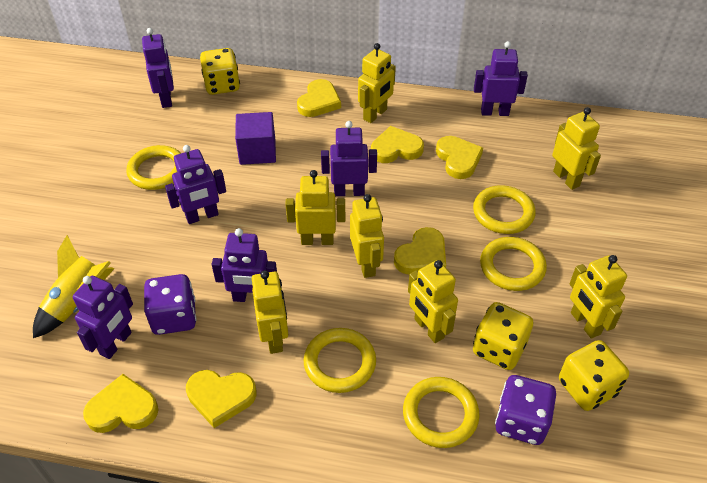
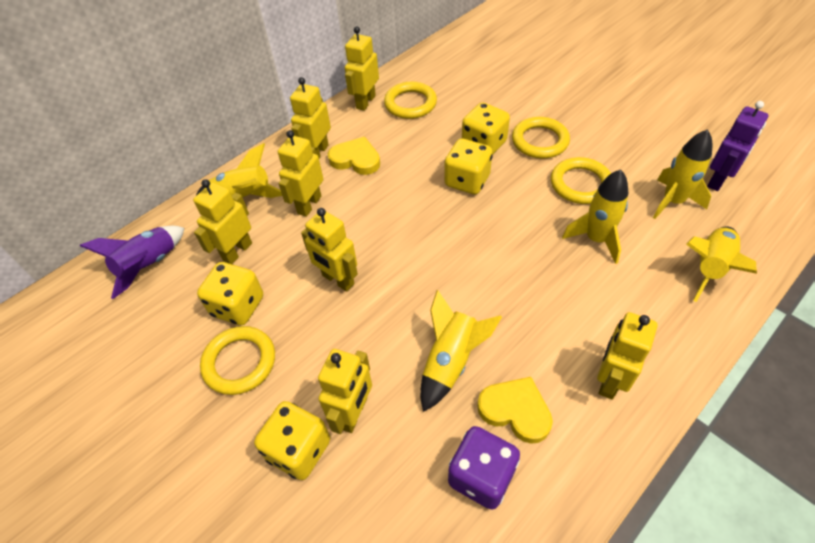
purple cube: 1 -> 0
purple dice: 2 -> 1
purple robot: 6 -> 1
purple rocket: 0 -> 1
yellow dice: 3 -> 4
yellow heart: 6 -> 2
yellow ring: 5 -> 4
yellow rocket: 1 -> 5

